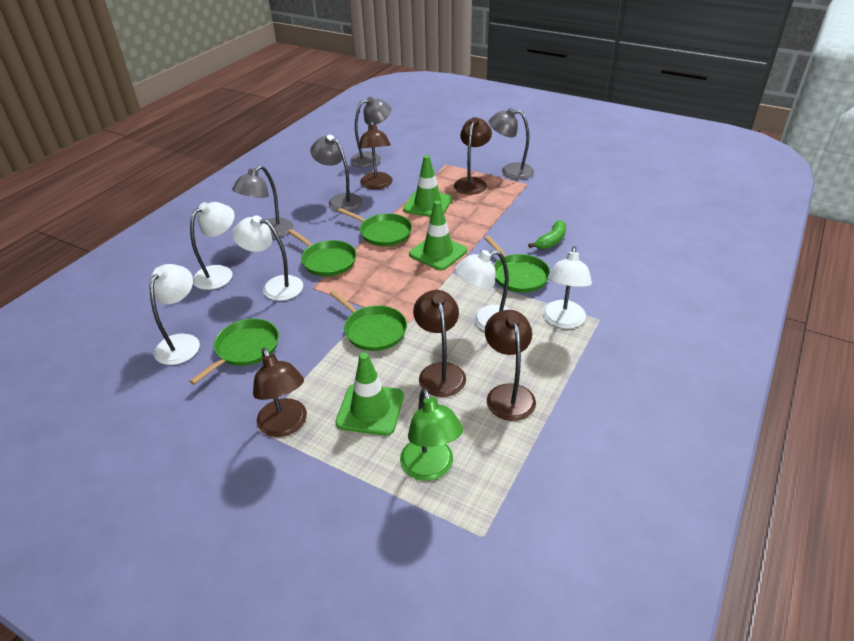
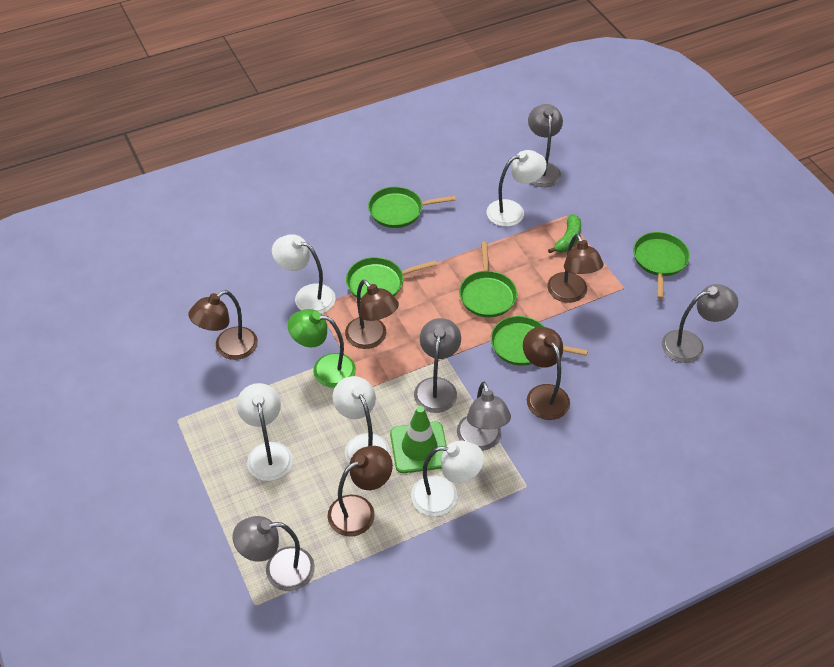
green traffic cone: 3 -> 1
grey lamp: 4 -> 5

